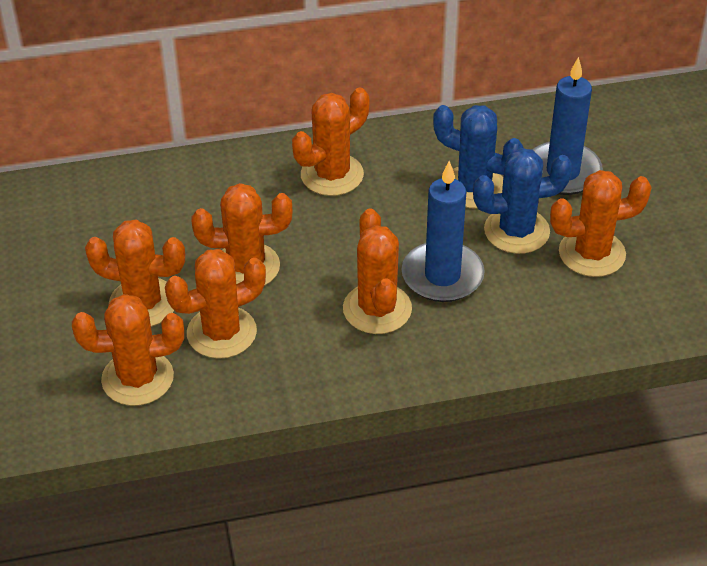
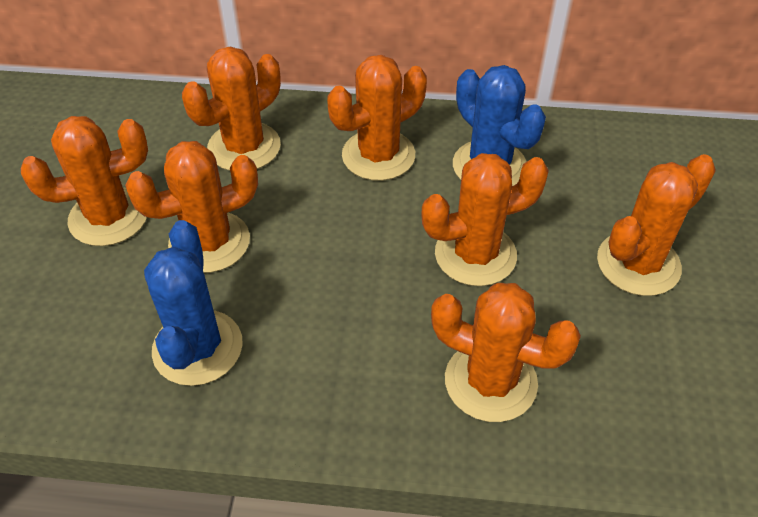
blue candle: 2 -> 0

